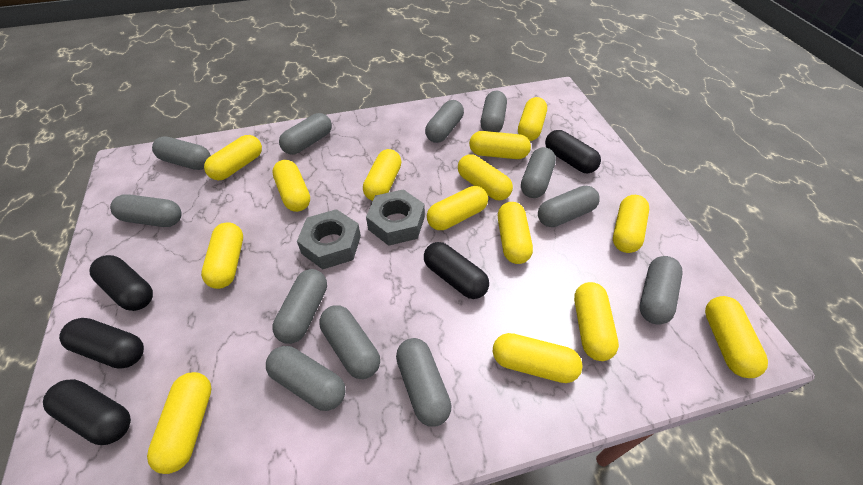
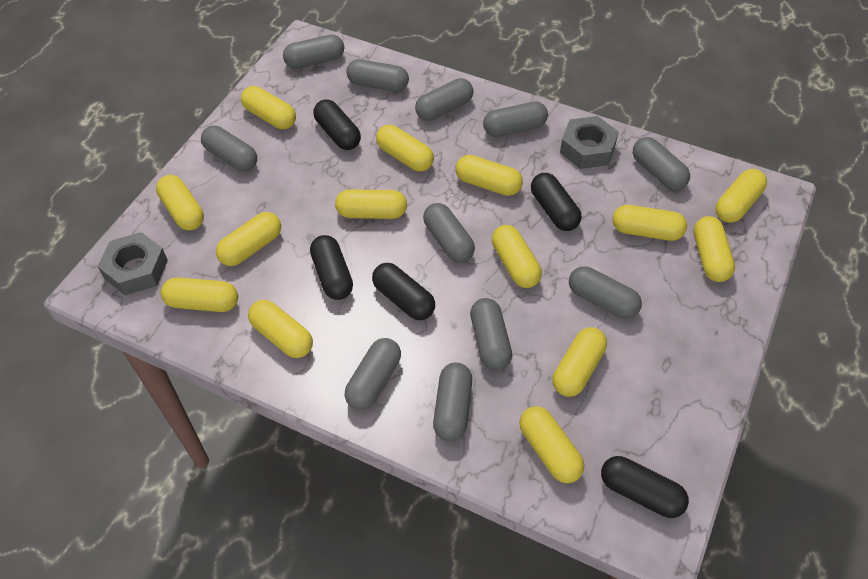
grey capsule: 12 -> 11

